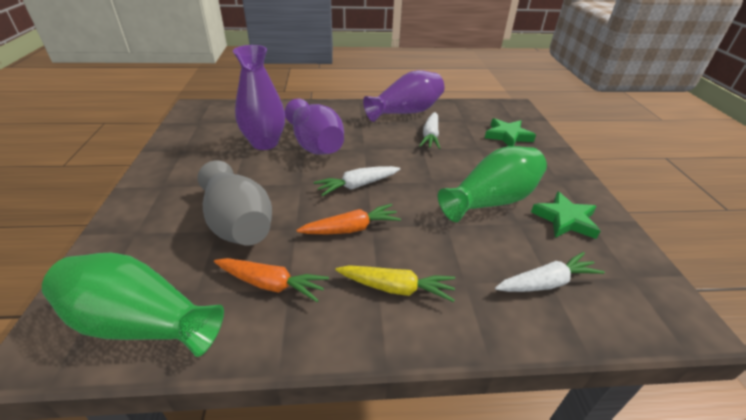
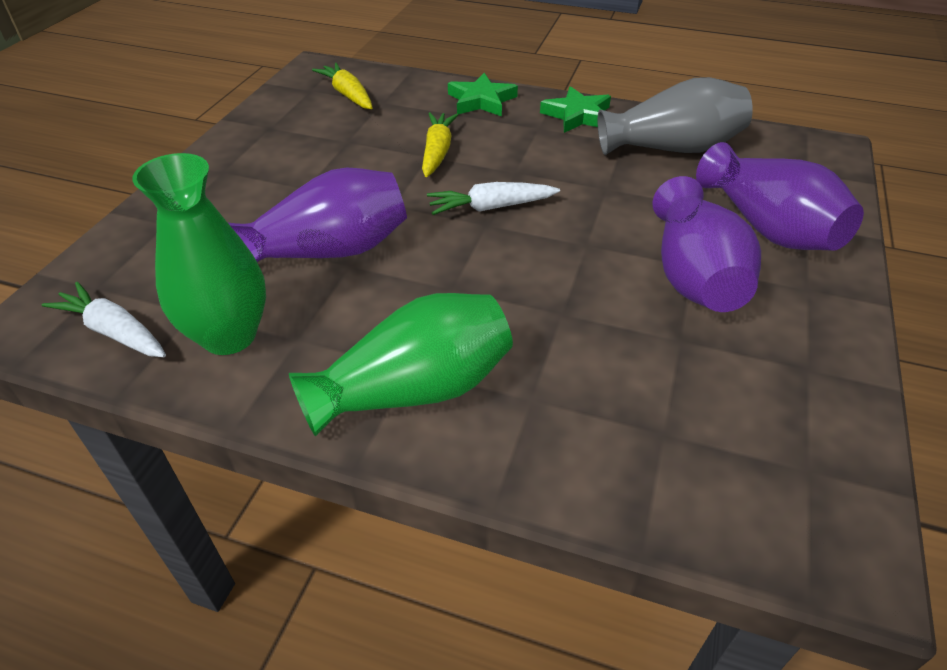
orange carrot: 2 -> 0
white carrot: 3 -> 2
yellow carrot: 1 -> 2

